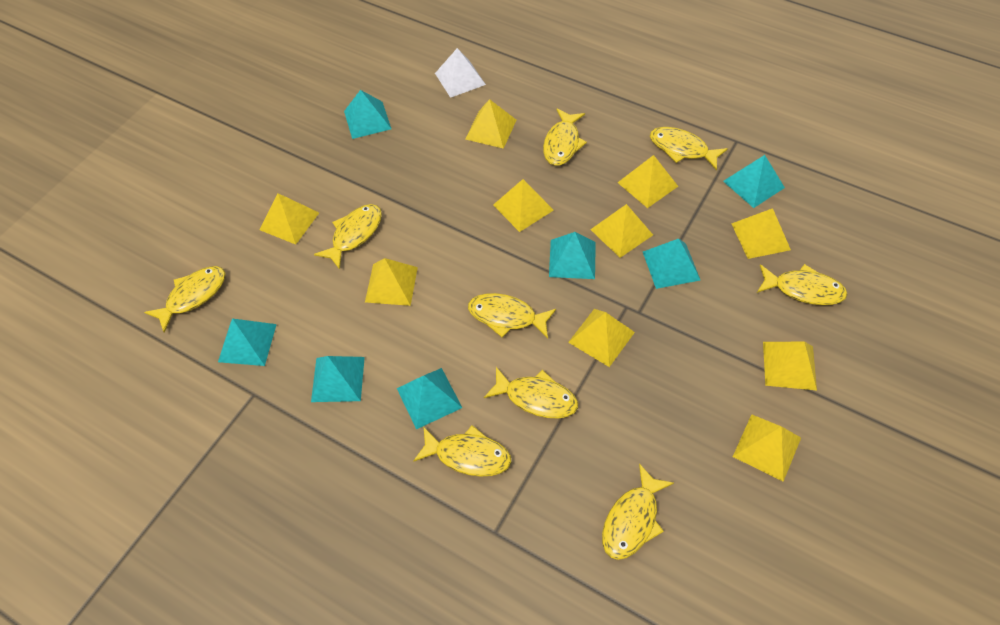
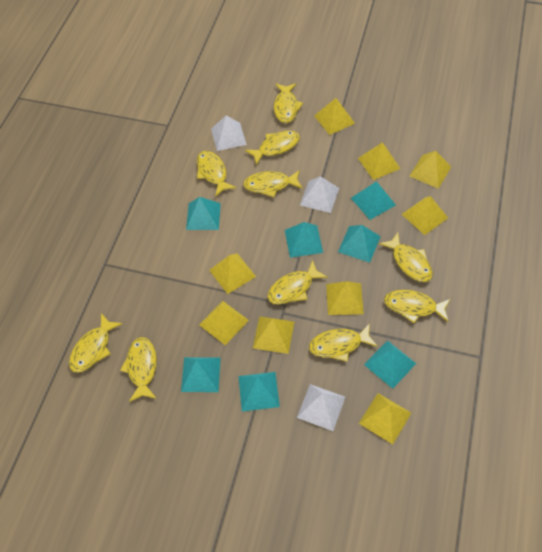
white pyramid: 1 -> 3
yellow fish: 9 -> 10
yellow pyramid: 10 -> 9

